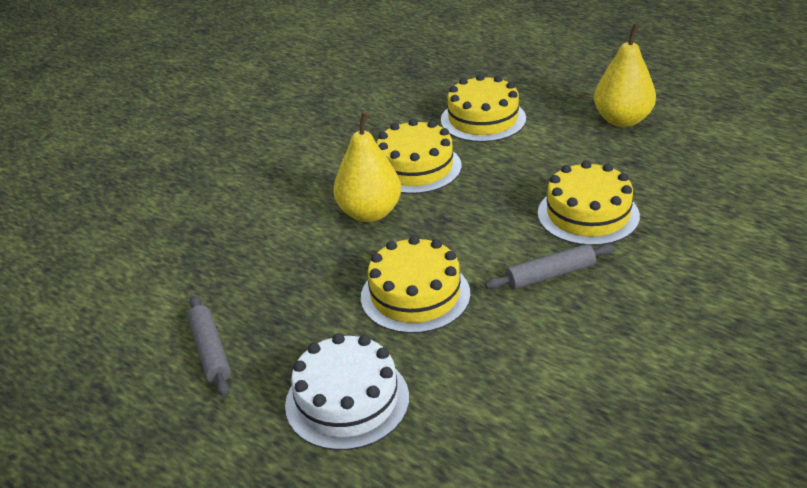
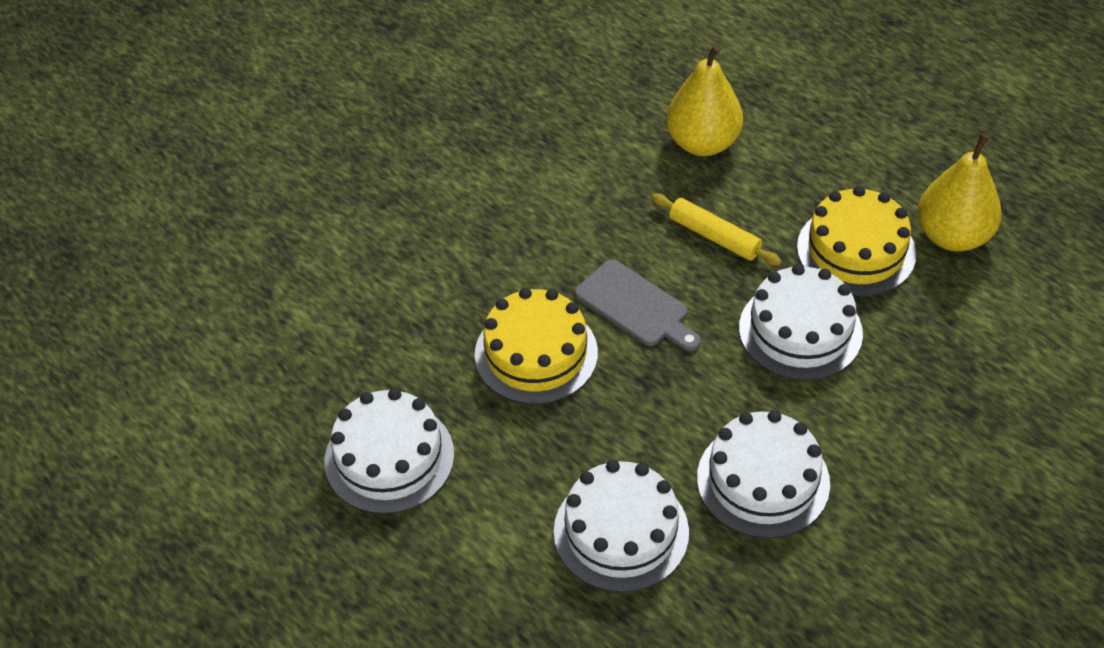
grey cutting board: 0 -> 1
grey rolling pin: 2 -> 0
white cake: 1 -> 4
yellow cake: 4 -> 2
yellow rolling pin: 0 -> 1

